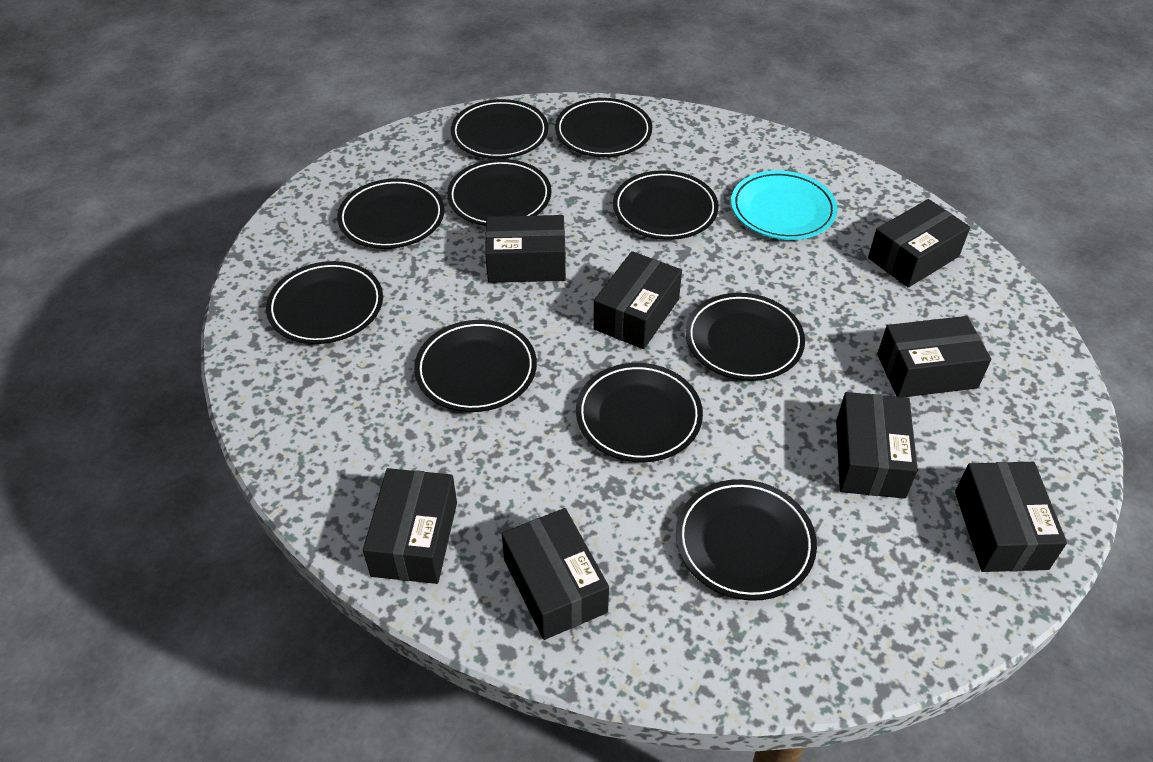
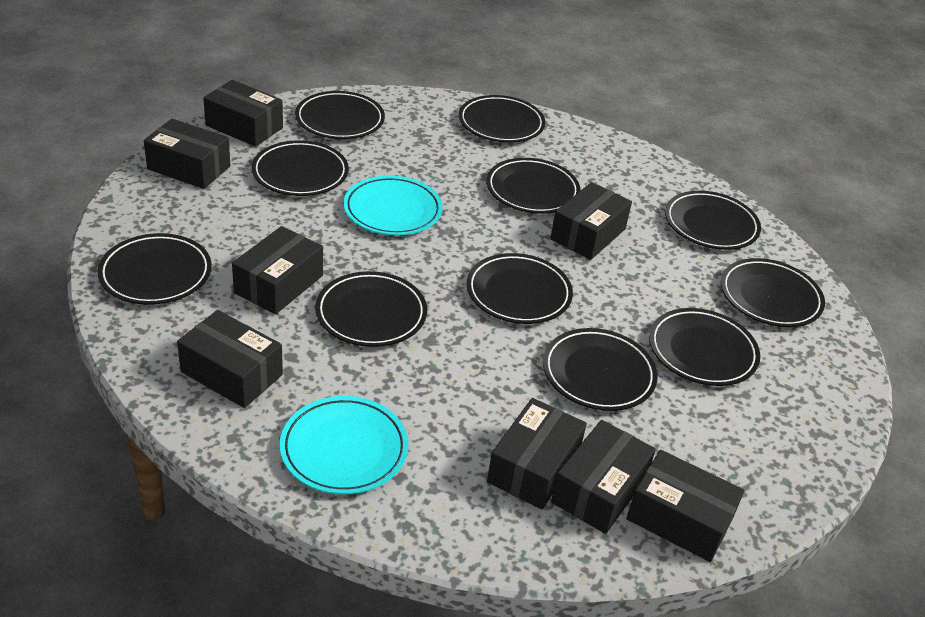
black plate: 10 -> 11
turquoise plate: 1 -> 2

